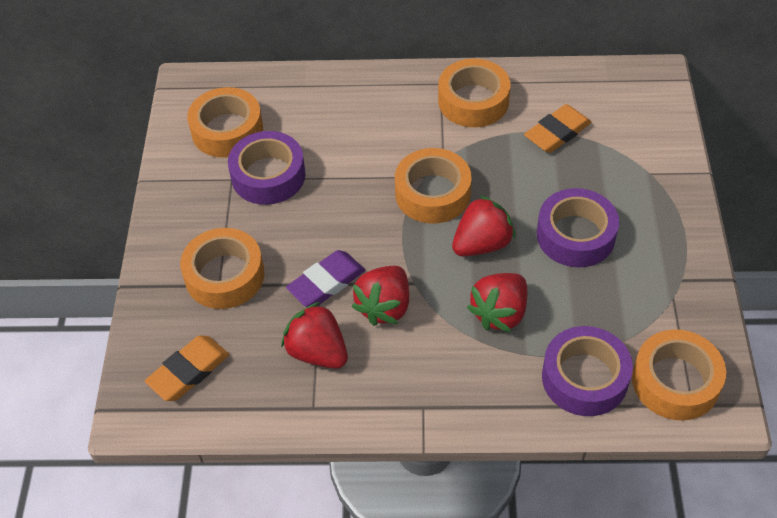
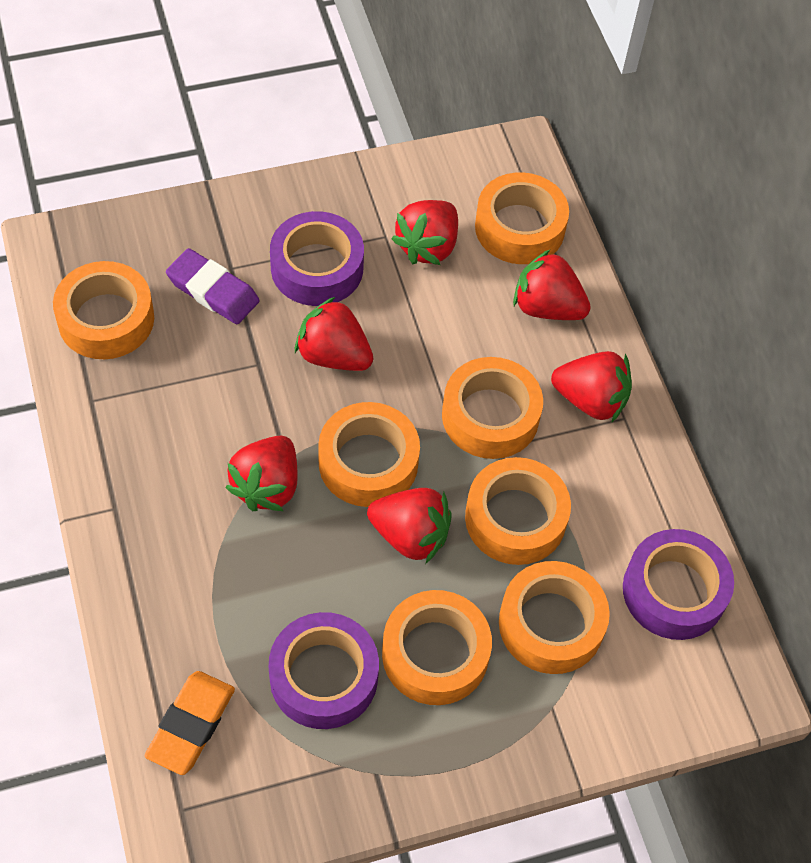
orange eraser: 2 -> 1
orange tape: 5 -> 7
red strawberry: 4 -> 6

